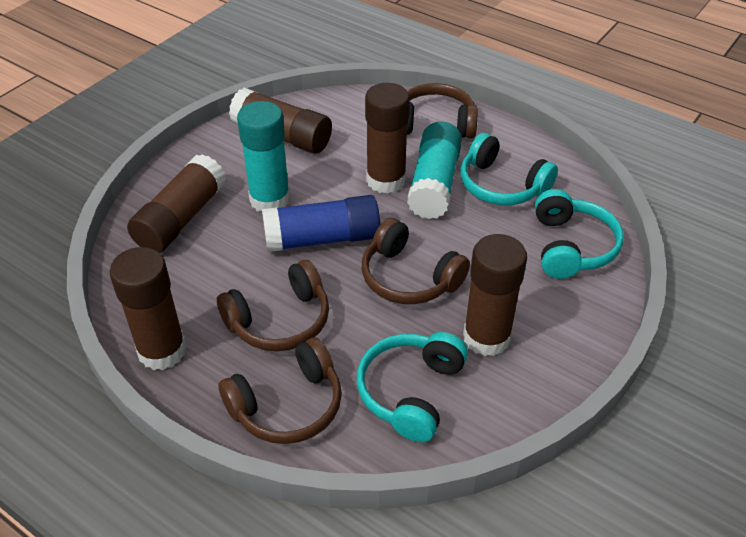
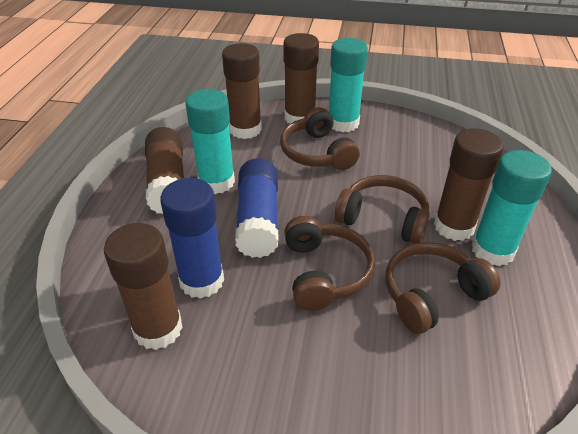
blue glue stick: 1 -> 2
turquoise glue stick: 2 -> 3
turquoise headphones: 3 -> 0

